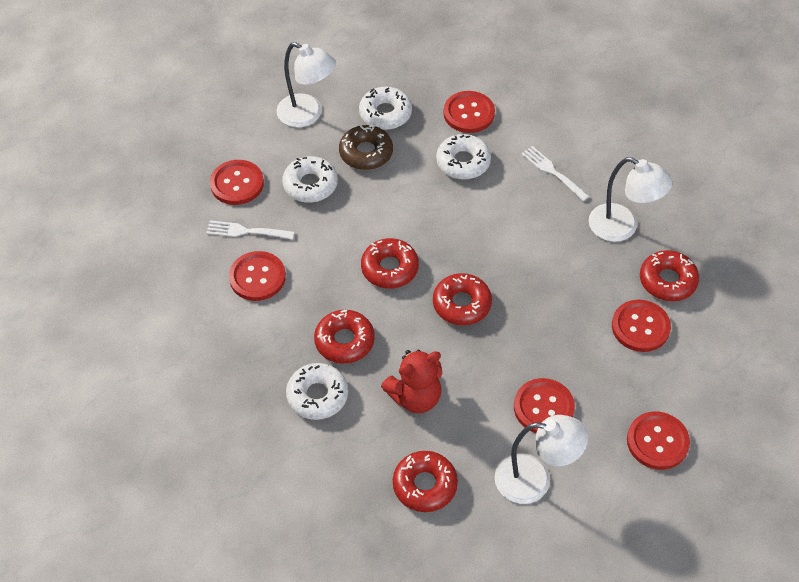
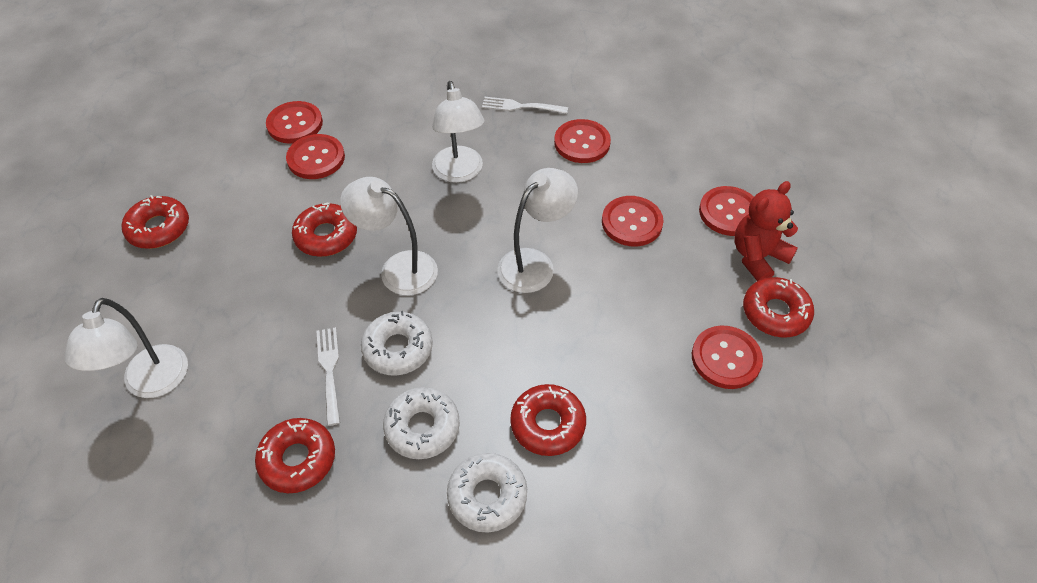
brown donut: 1 -> 0
white donut: 4 -> 3
white lamp: 3 -> 4

